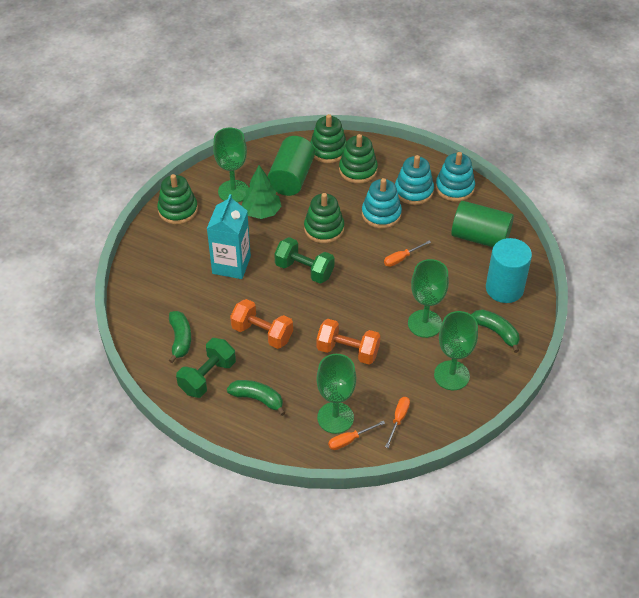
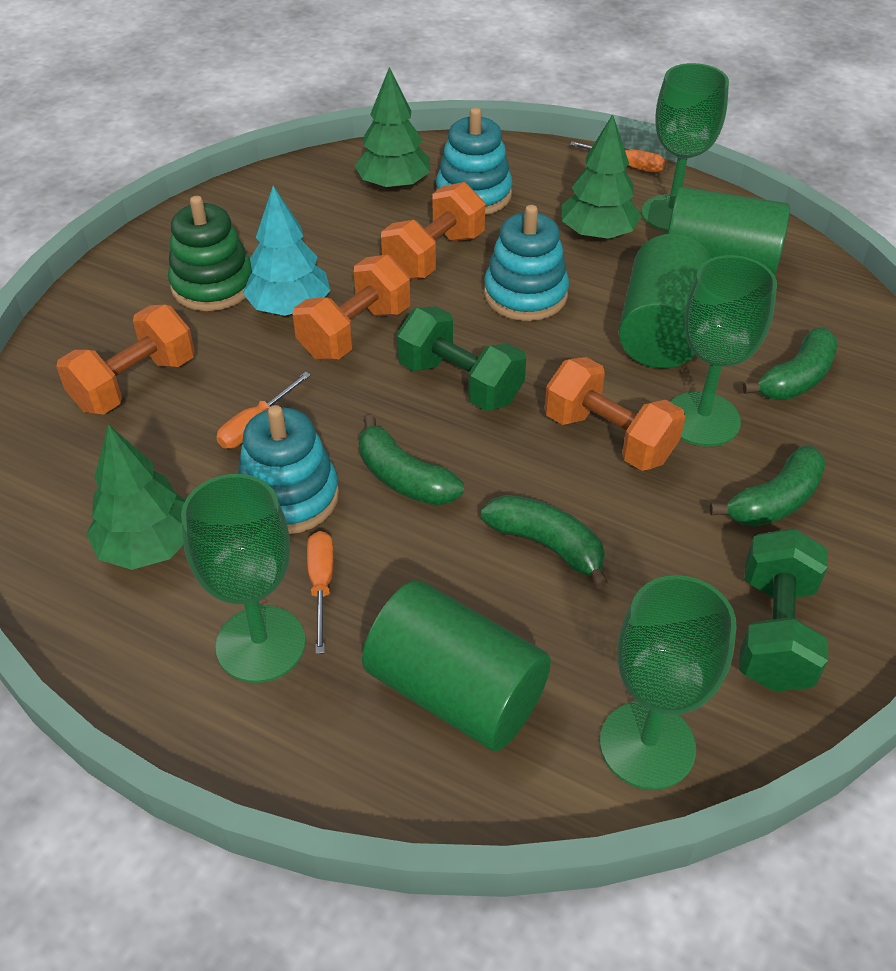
green banana: 3 -> 4
green cylinder: 2 -> 3
green stacking toy: 4 -> 1
green tree: 1 -> 3
orange dumbbell: 2 -> 4
turquoise carton: 1 -> 0
turquoise cylinder: 1 -> 0
turquoise tree: 0 -> 1

